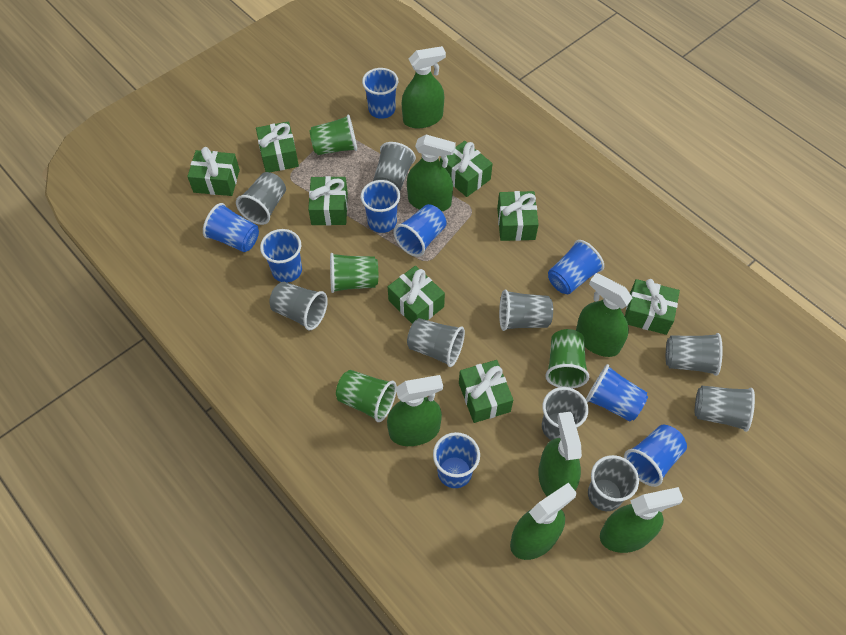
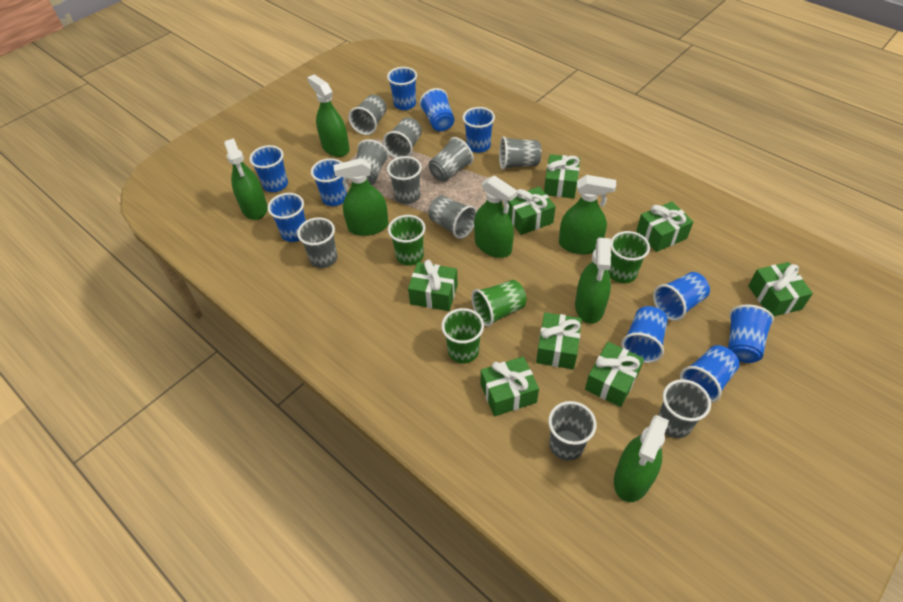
blue cup: 9 -> 10
grey cup: 9 -> 10

